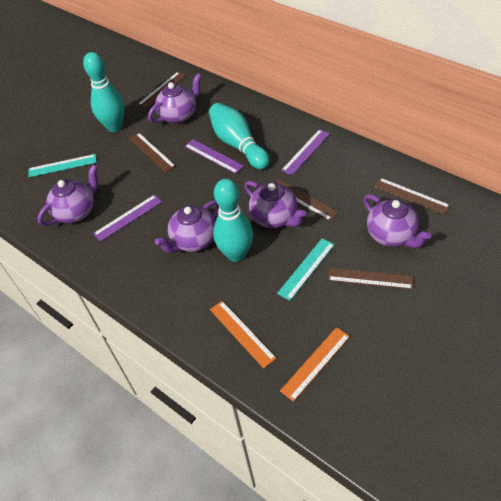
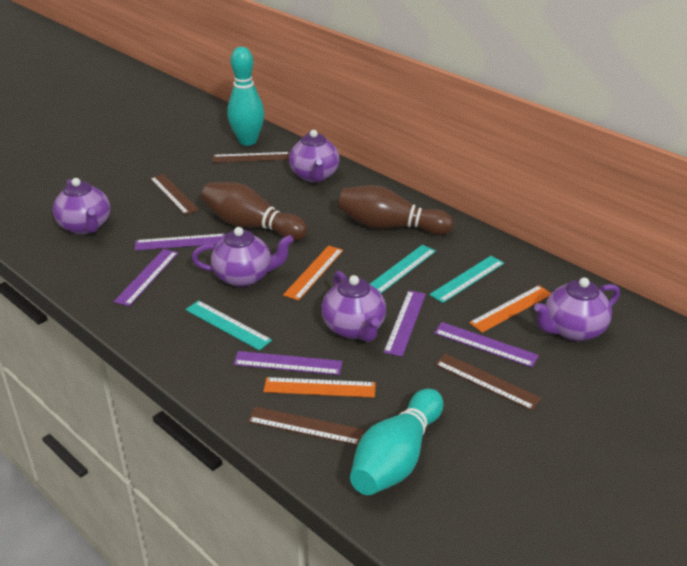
brown bowling pin: 0 -> 2
brown ruler: 5 -> 4
orange ruler: 2 -> 3
purple ruler: 3 -> 5
turquoise bowling pin: 3 -> 2
turquoise ruler: 2 -> 3

